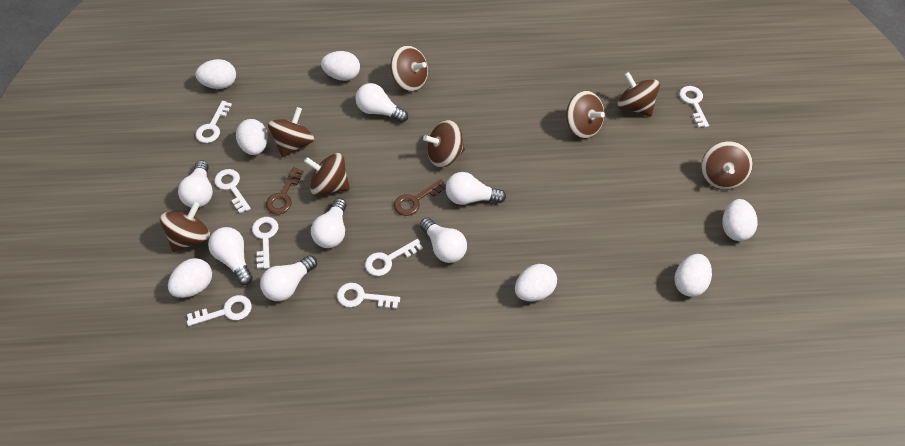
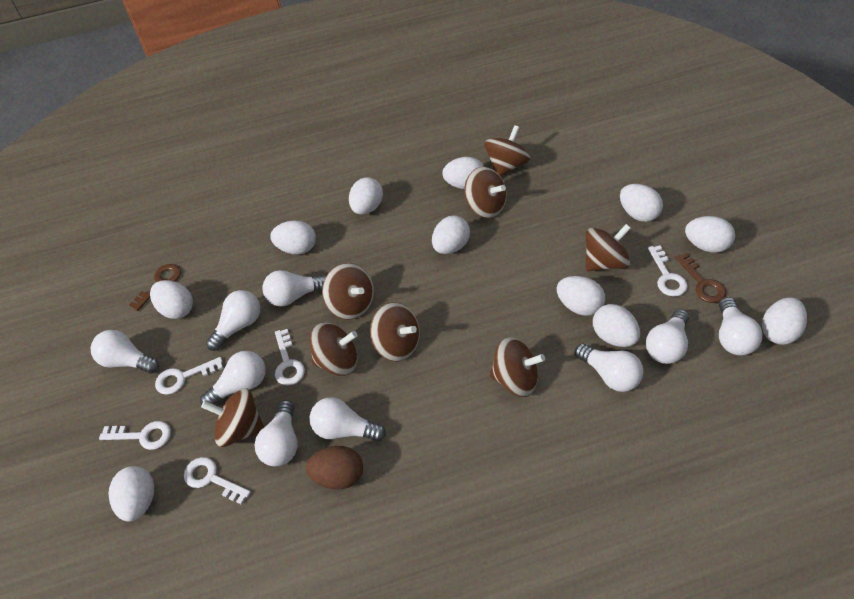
brown egg: 0 -> 1
white egg: 7 -> 11
white key: 7 -> 5
white light bulb: 7 -> 9

